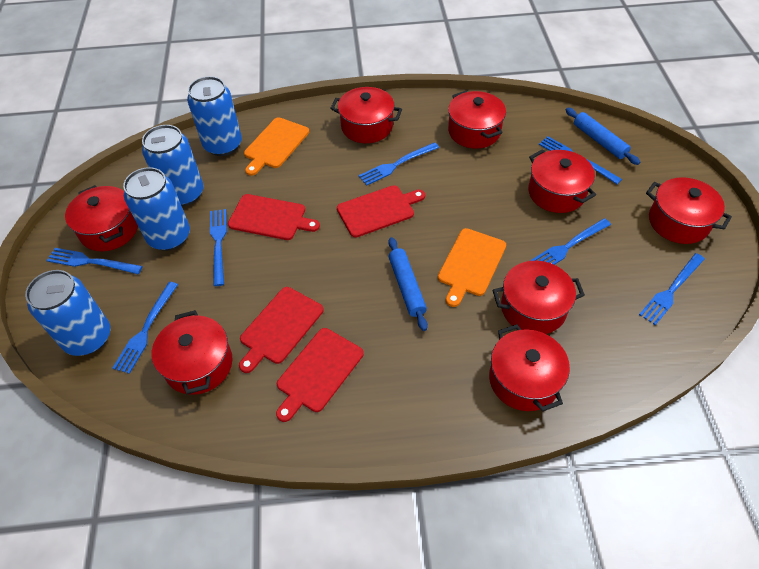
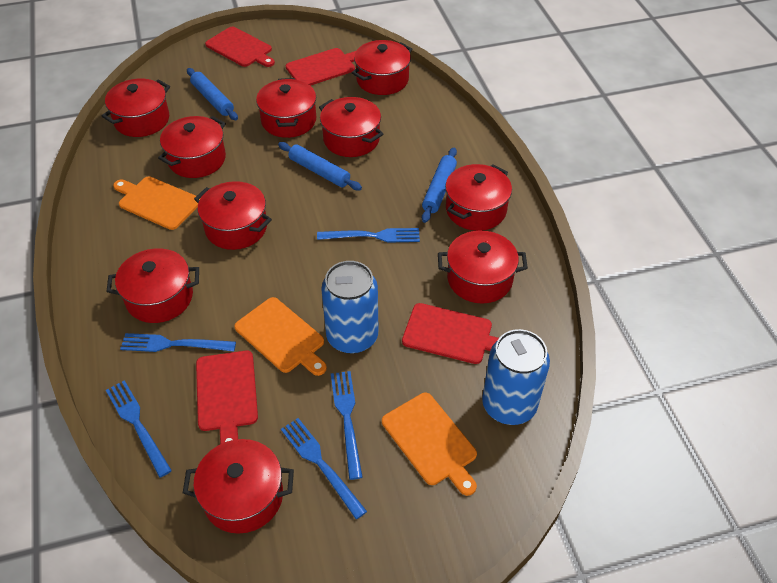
blue can: 4 -> 2
blue fork: 7 -> 5
blue rolling pin: 2 -> 3
orange cutting board: 2 -> 3
red pot: 8 -> 10

